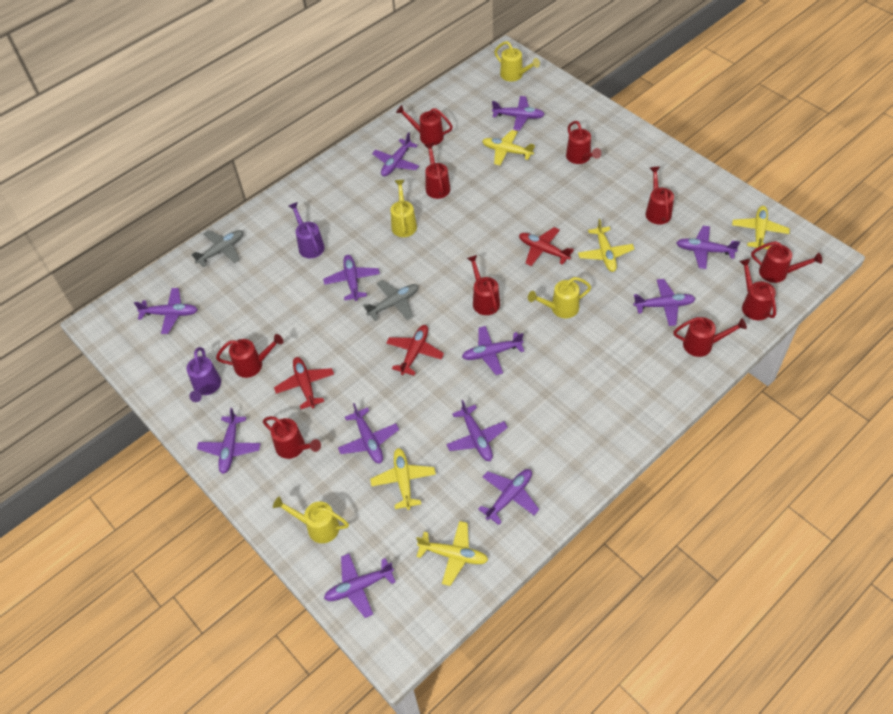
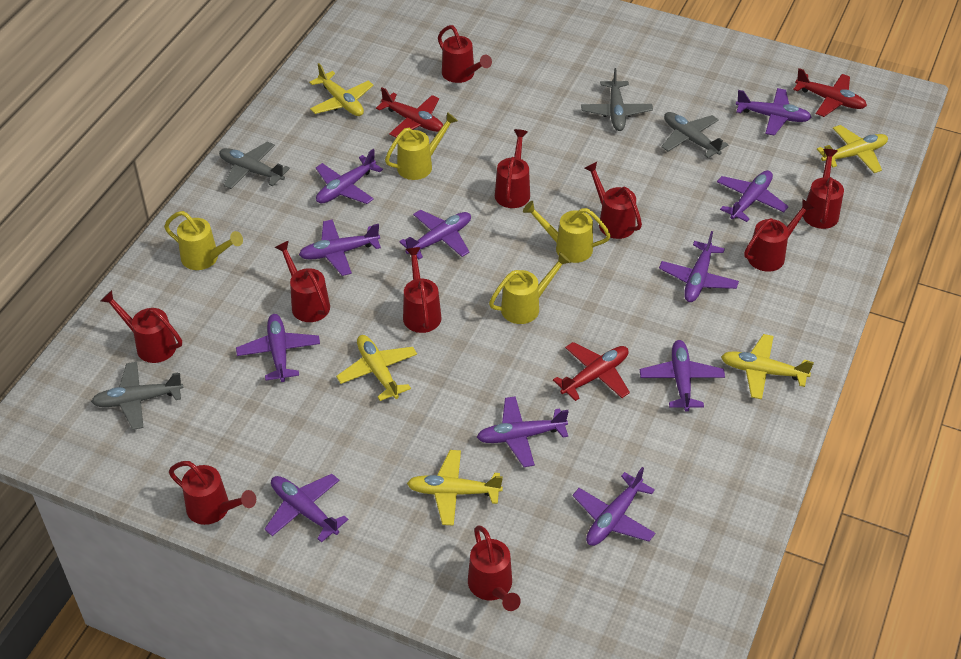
grey plane: 2 -> 4
purple plane: 12 -> 11
purple watering can: 2 -> 0

